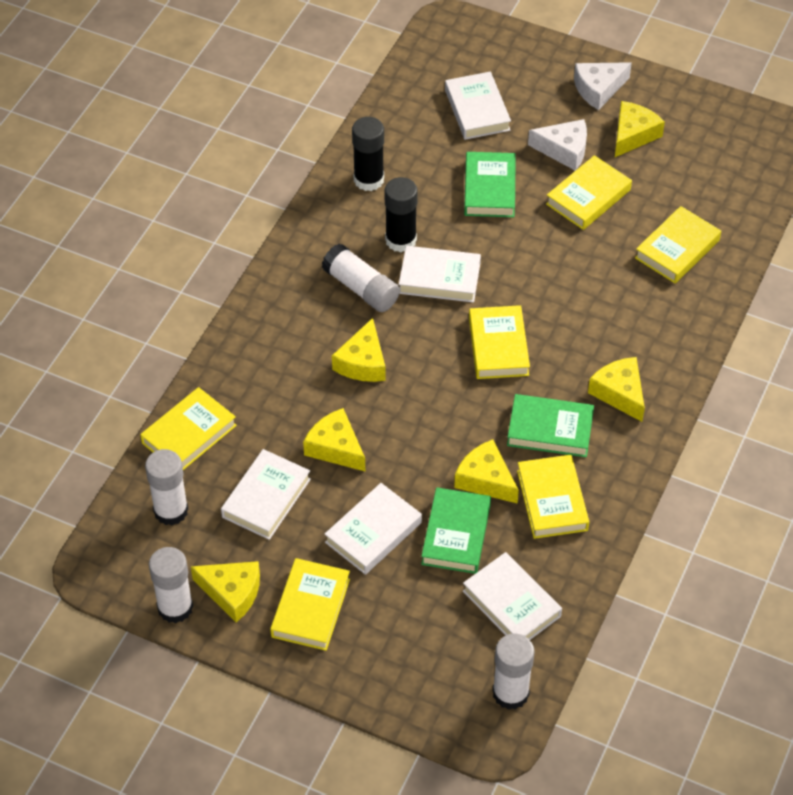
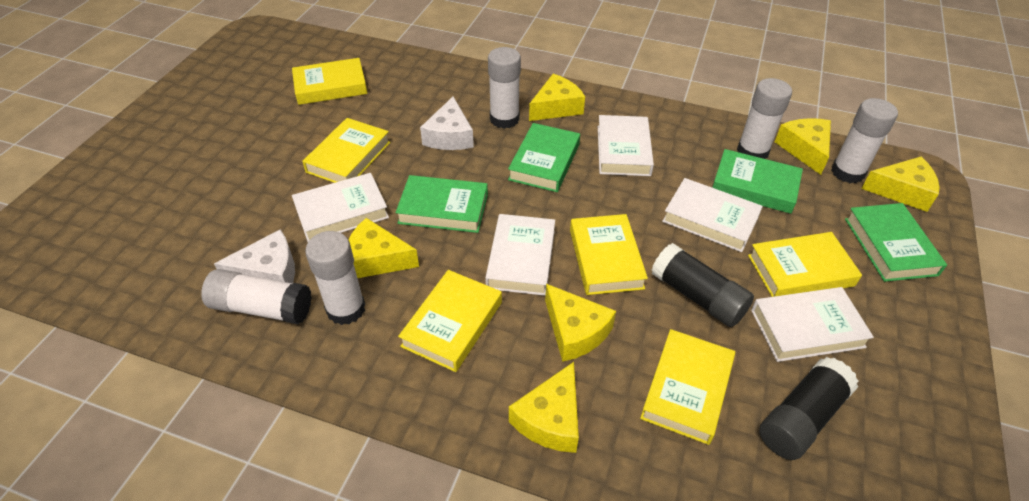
green book: 3 -> 4
white glue stick: 4 -> 5

